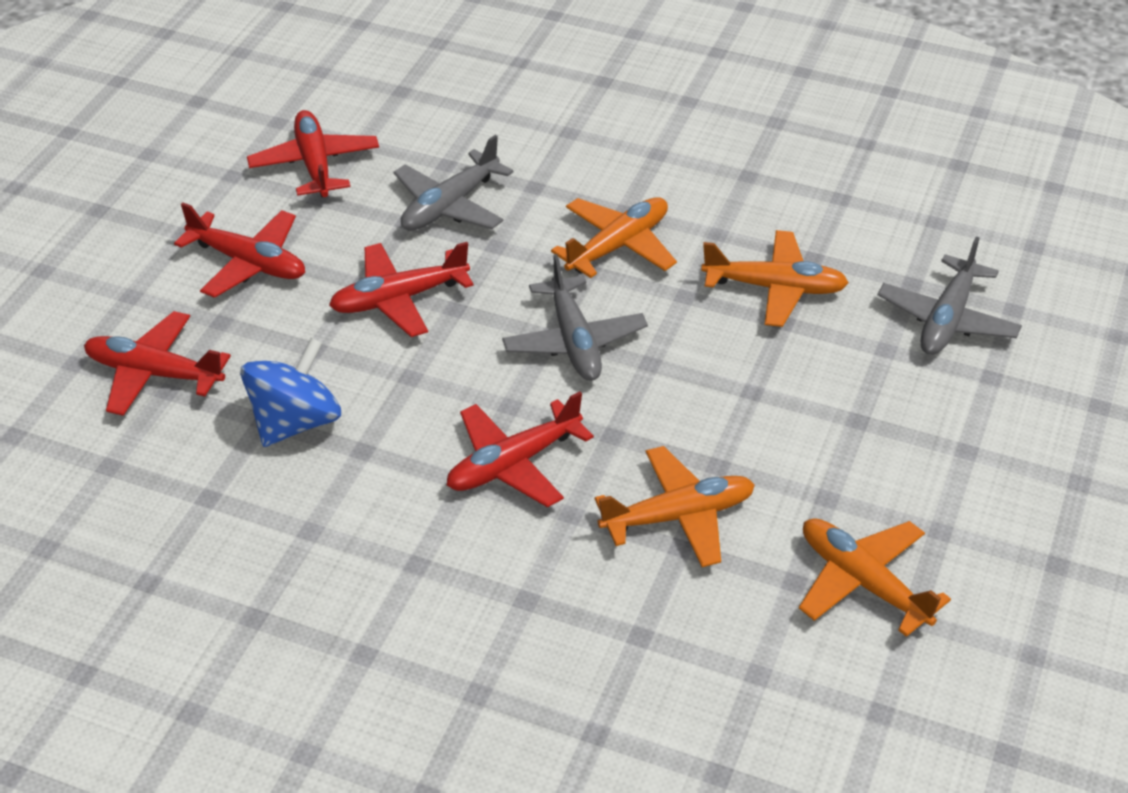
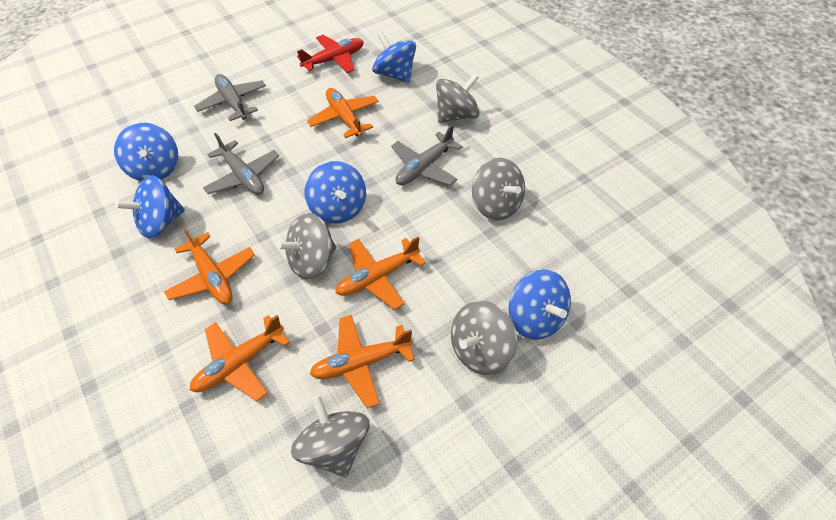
blue spinning top: 1 -> 5
grey spinning top: 0 -> 5
orange plane: 4 -> 5
red plane: 5 -> 1

